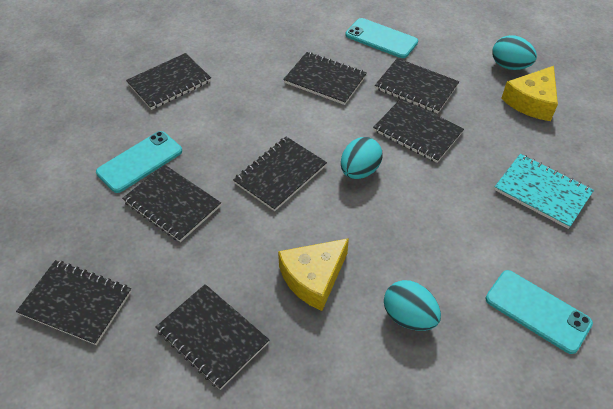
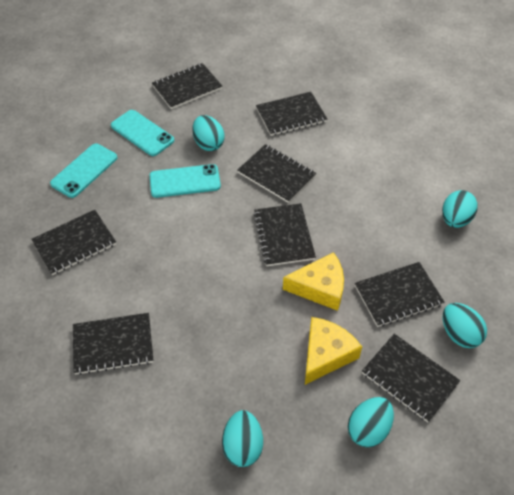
turquoise egg: 3 -> 5
turquoise notebook: 1 -> 0

